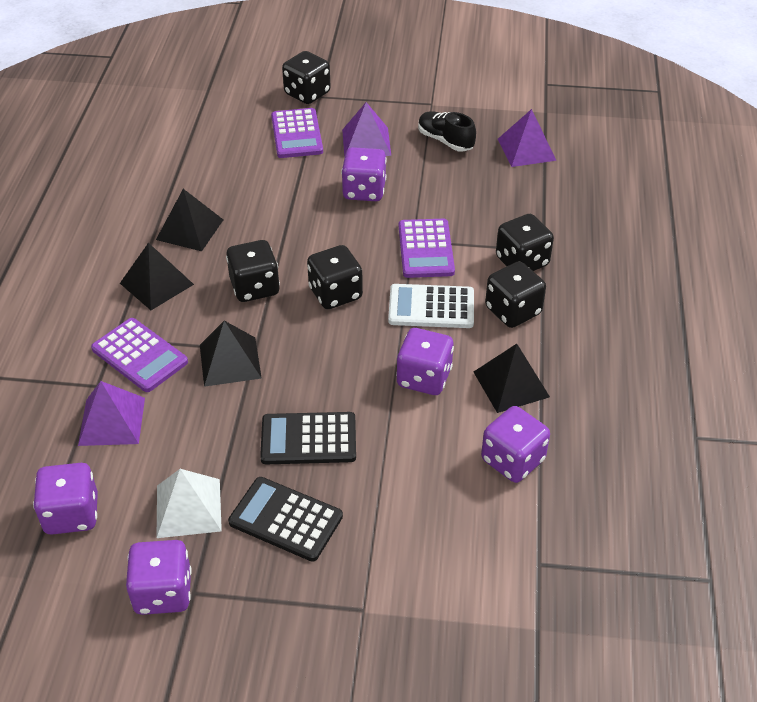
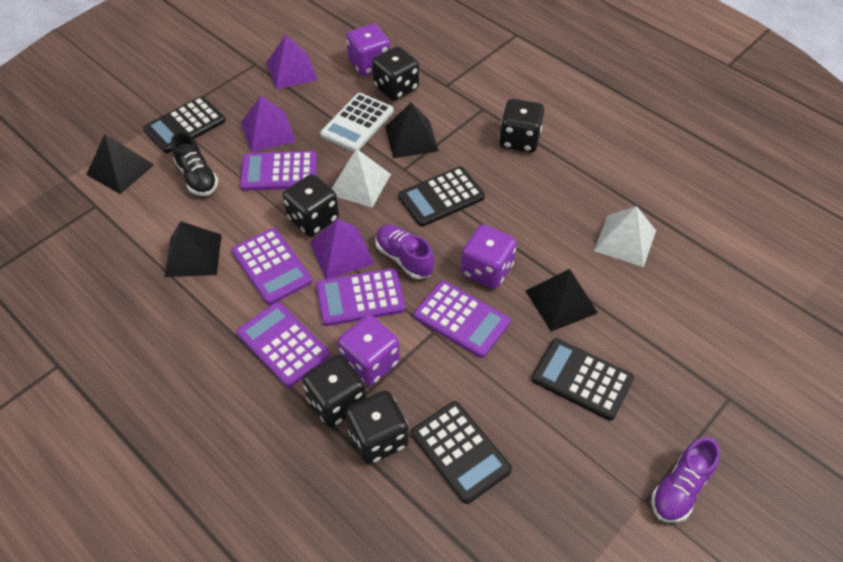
black calculator: 2 -> 4
purple calculator: 3 -> 5
purple dice: 5 -> 3
purple shoe: 0 -> 2
white pyramid: 1 -> 2

